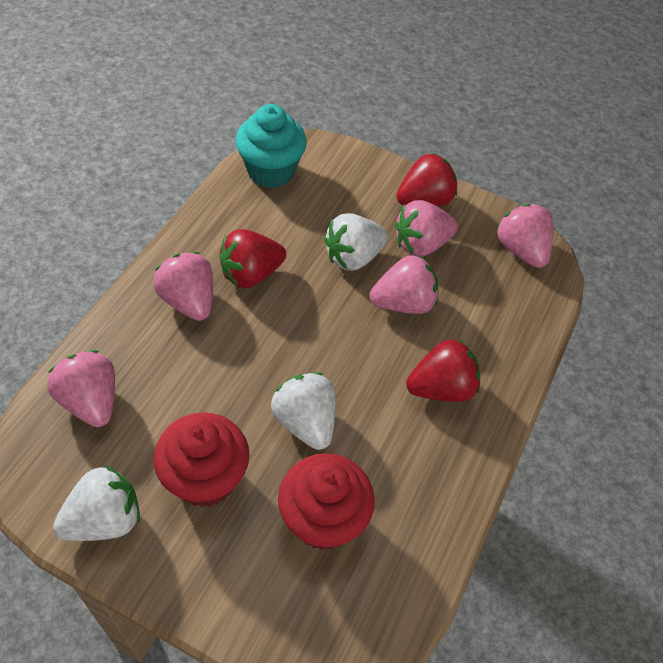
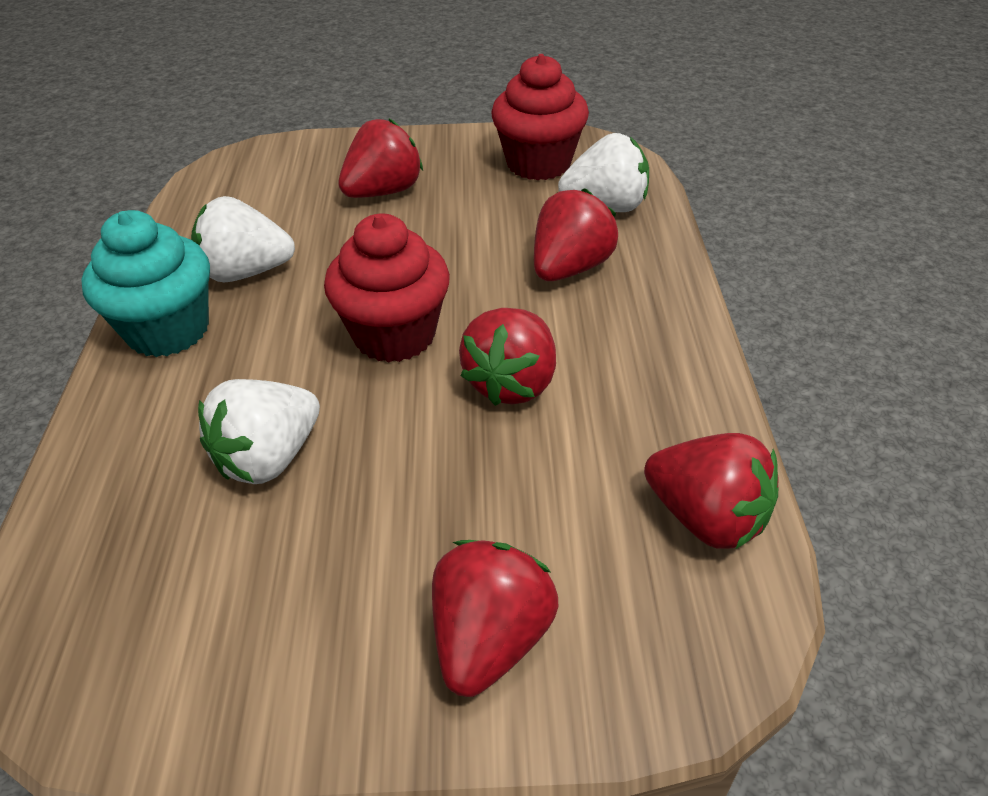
pink strawberry: 5 -> 0
red strawberry: 3 -> 5

